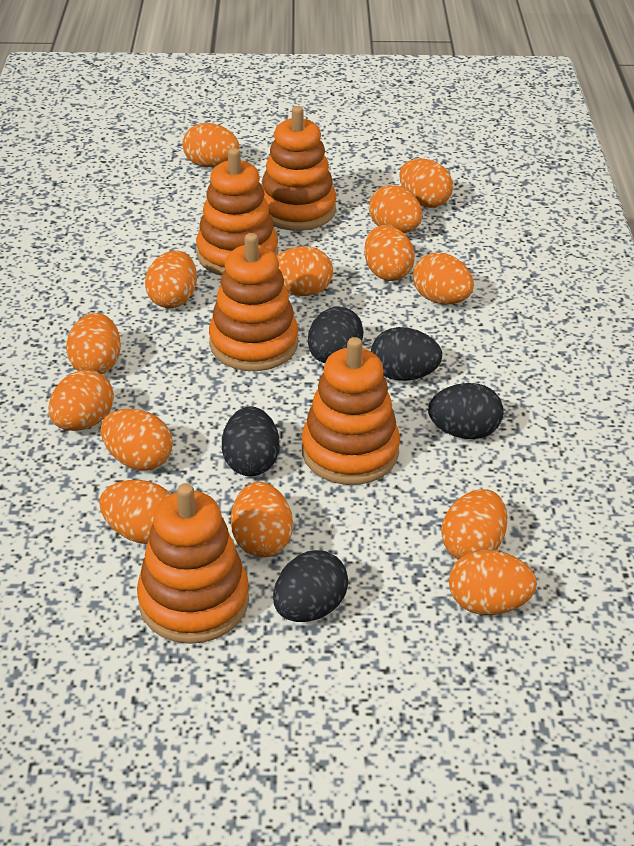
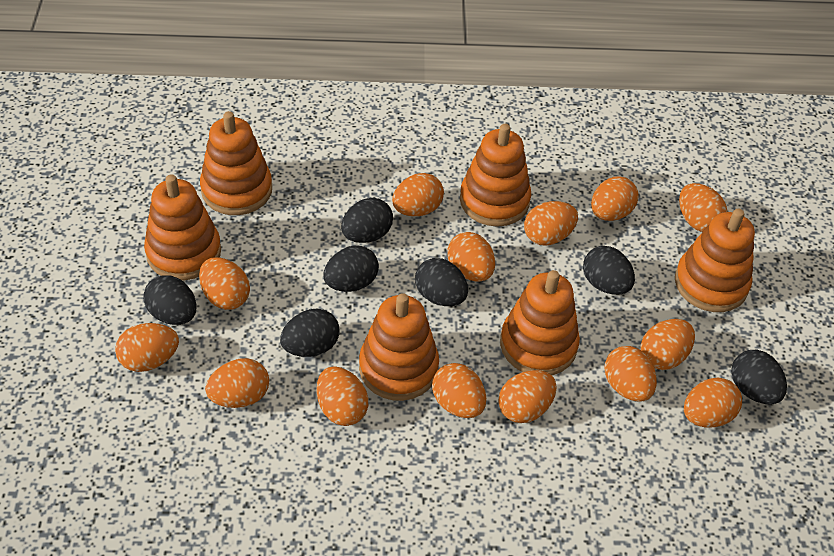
black egg: 5 -> 7
orange stacking toy: 5 -> 6

